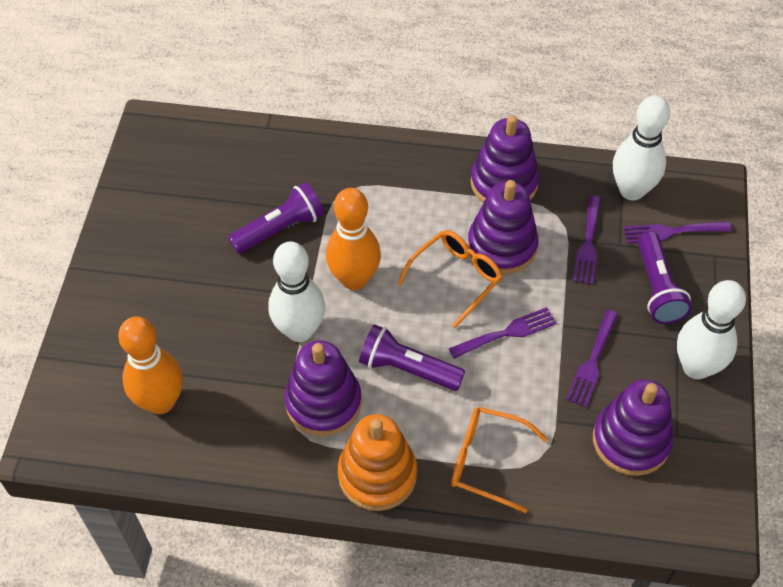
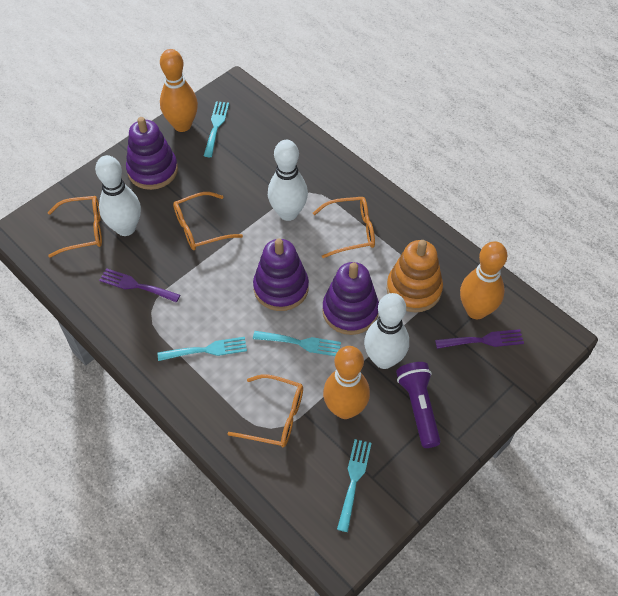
orange bowling pin: 2 -> 3
orange glasses: 2 -> 4
purple flashlight: 3 -> 1
purple fork: 4 -> 2
purple stacking toy: 4 -> 3
turquoise fork: 0 -> 4

